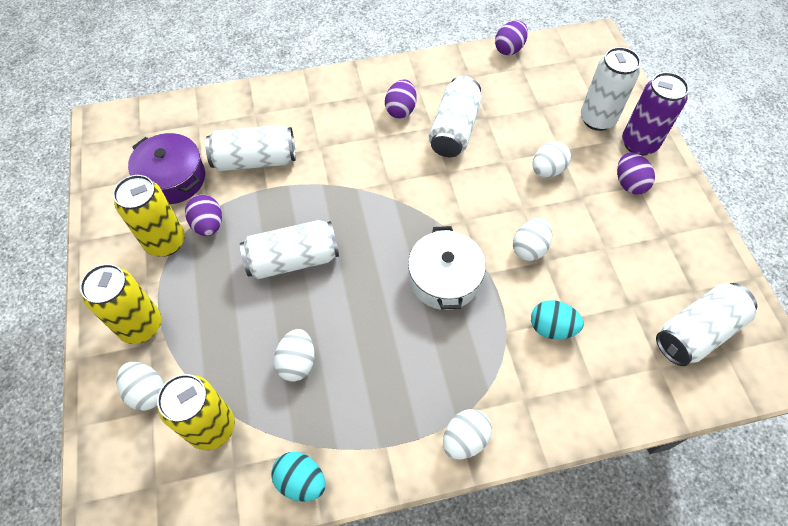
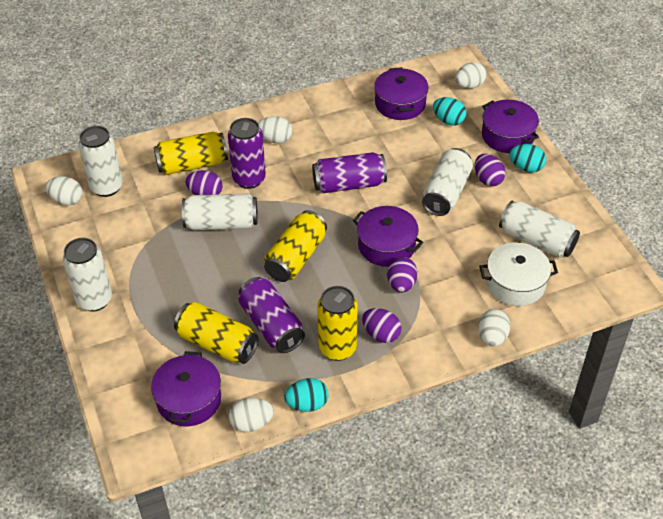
purple can: 1 -> 3
purple pot: 1 -> 4
turquoise egg: 2 -> 3
yellow can: 3 -> 4

